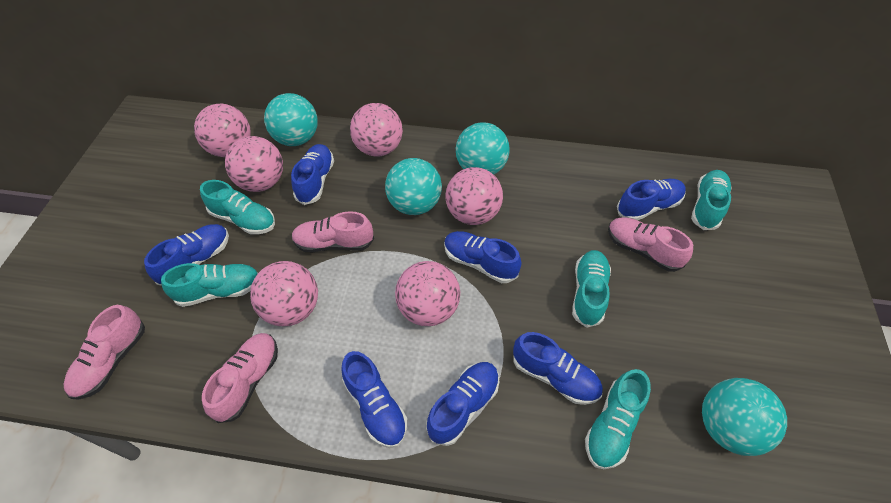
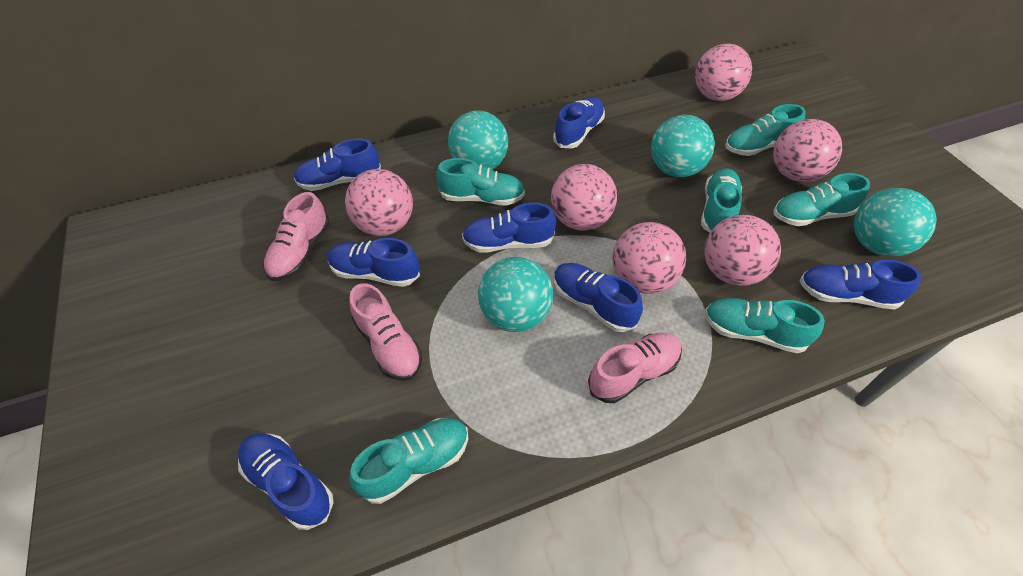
pink shoe: 4 -> 3
turquoise shoe: 5 -> 6

